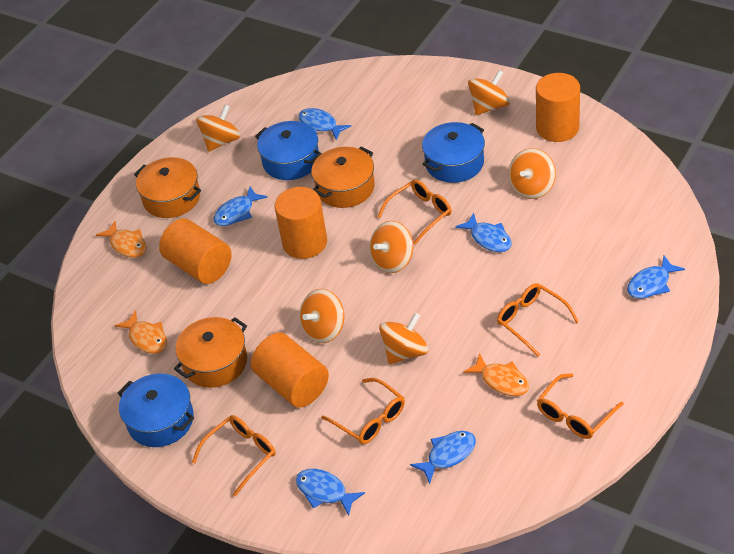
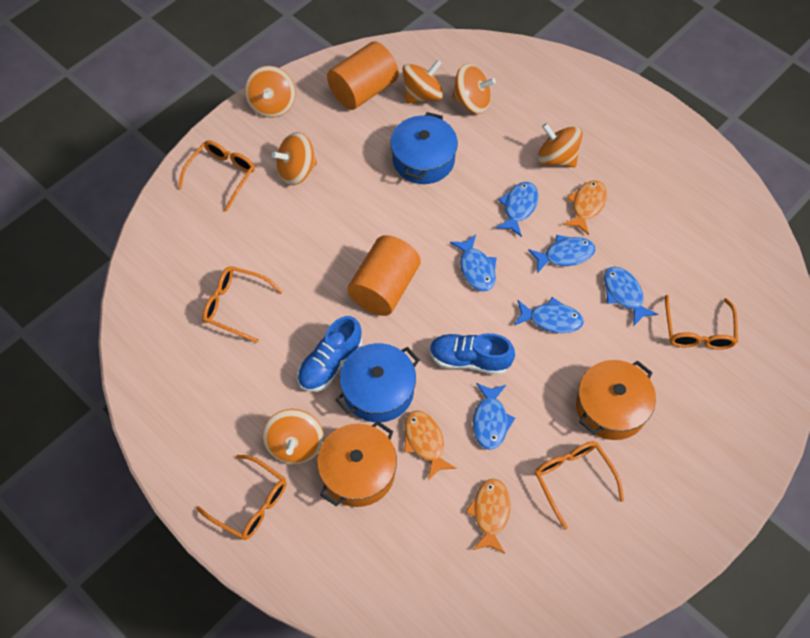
blue pot: 3 -> 2
blue shoe: 0 -> 2
orange cylinder: 4 -> 2
orange pot: 3 -> 2

